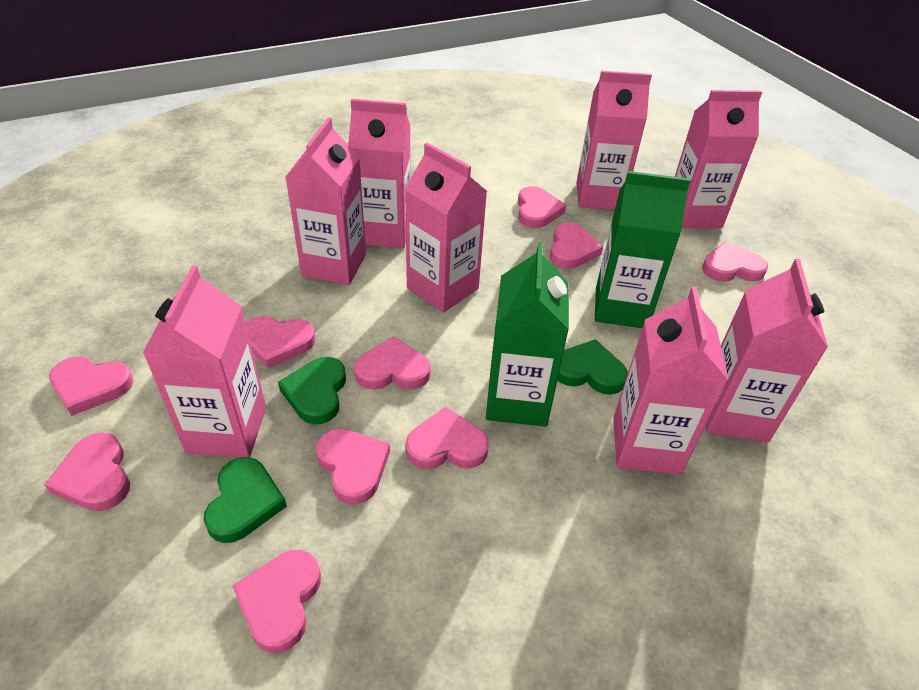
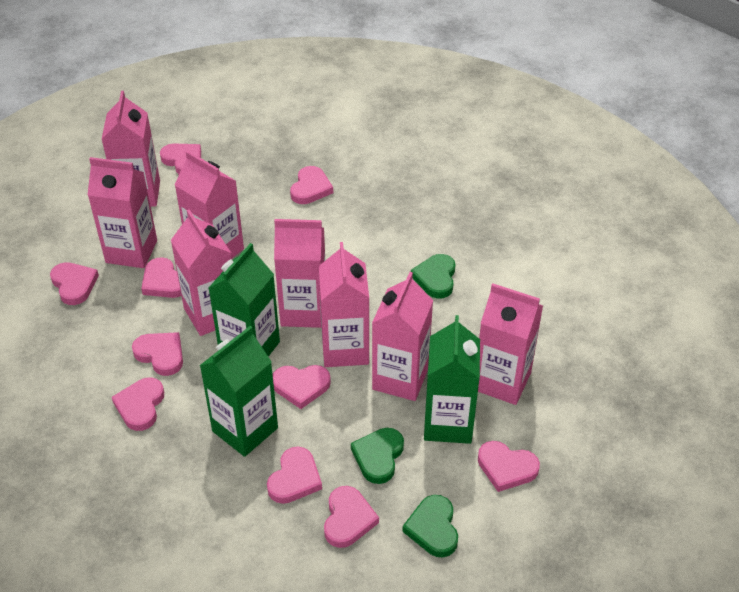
green carton: 2 -> 3

